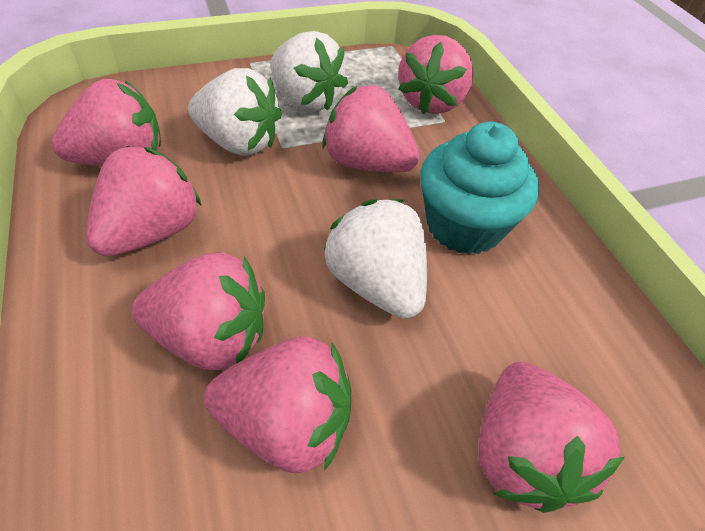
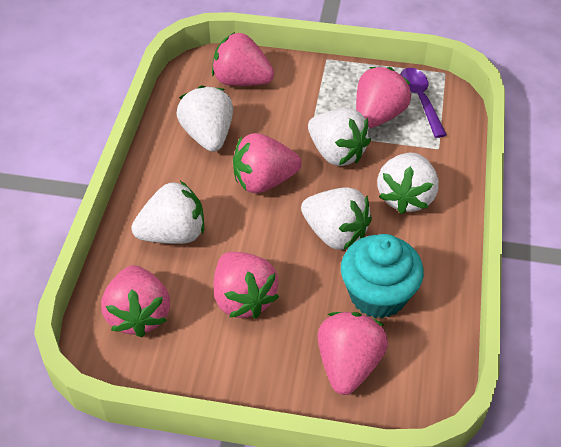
pink strawberry: 7 -> 6
purple spoon: 0 -> 1
white strawberry: 3 -> 5

